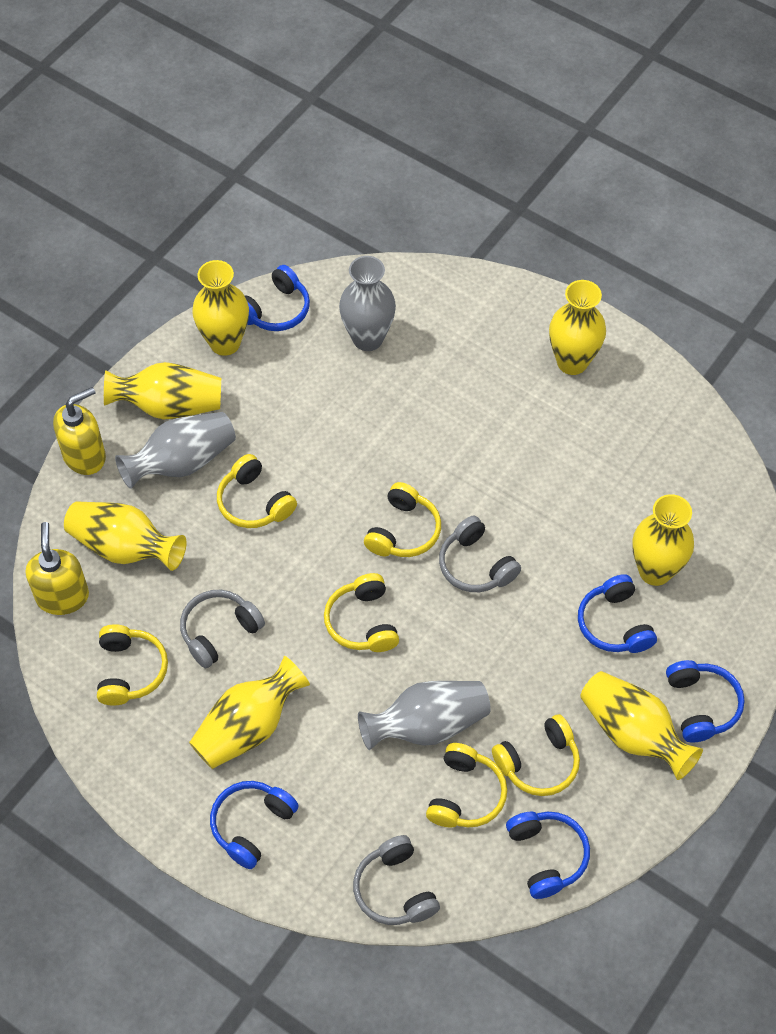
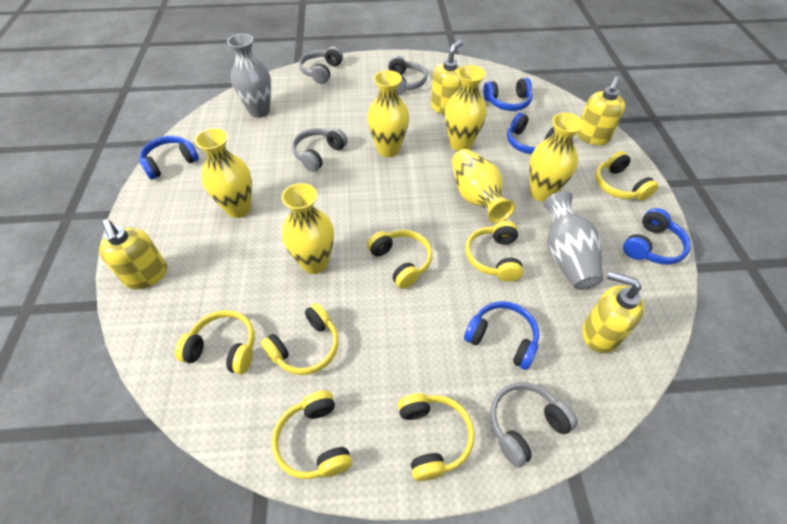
grey headphones: 3 -> 4
grey vase: 3 -> 2
yellow headphones: 6 -> 7
yellow soap dispenser: 2 -> 4
yellow vase: 7 -> 6

